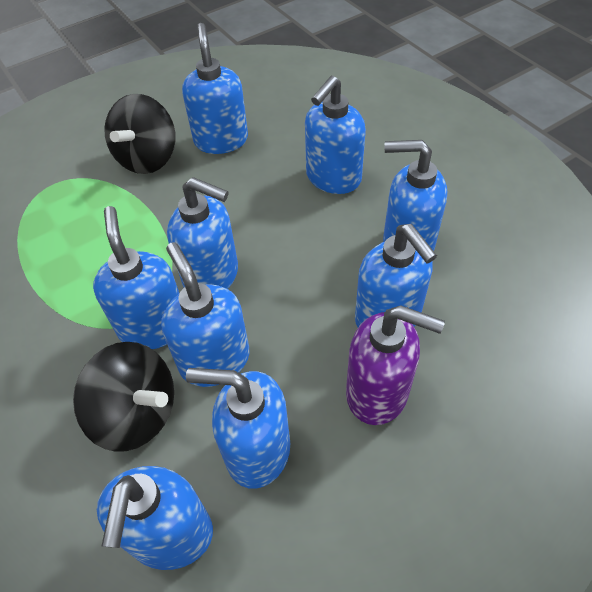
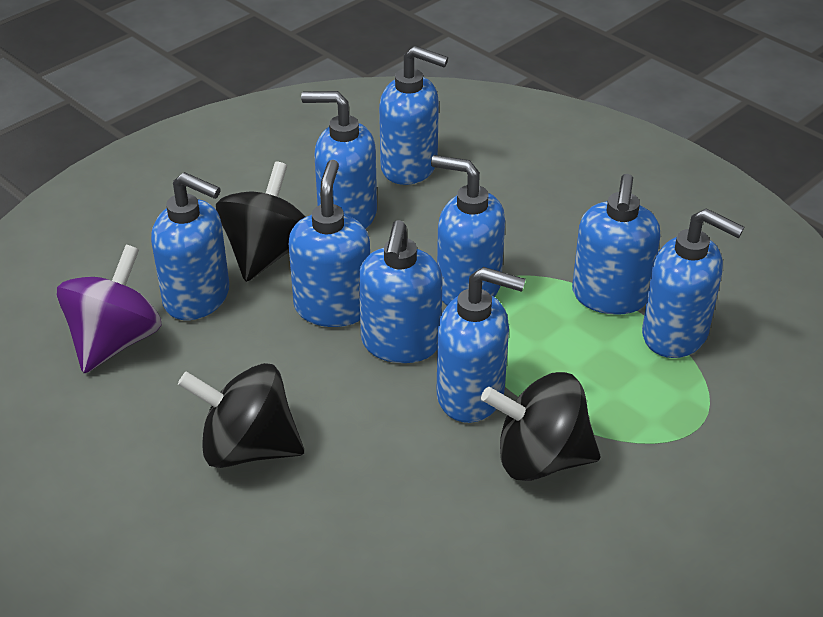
black spinning top: 2 -> 3
purple soap dispenser: 1 -> 0
purple spinning top: 0 -> 1

